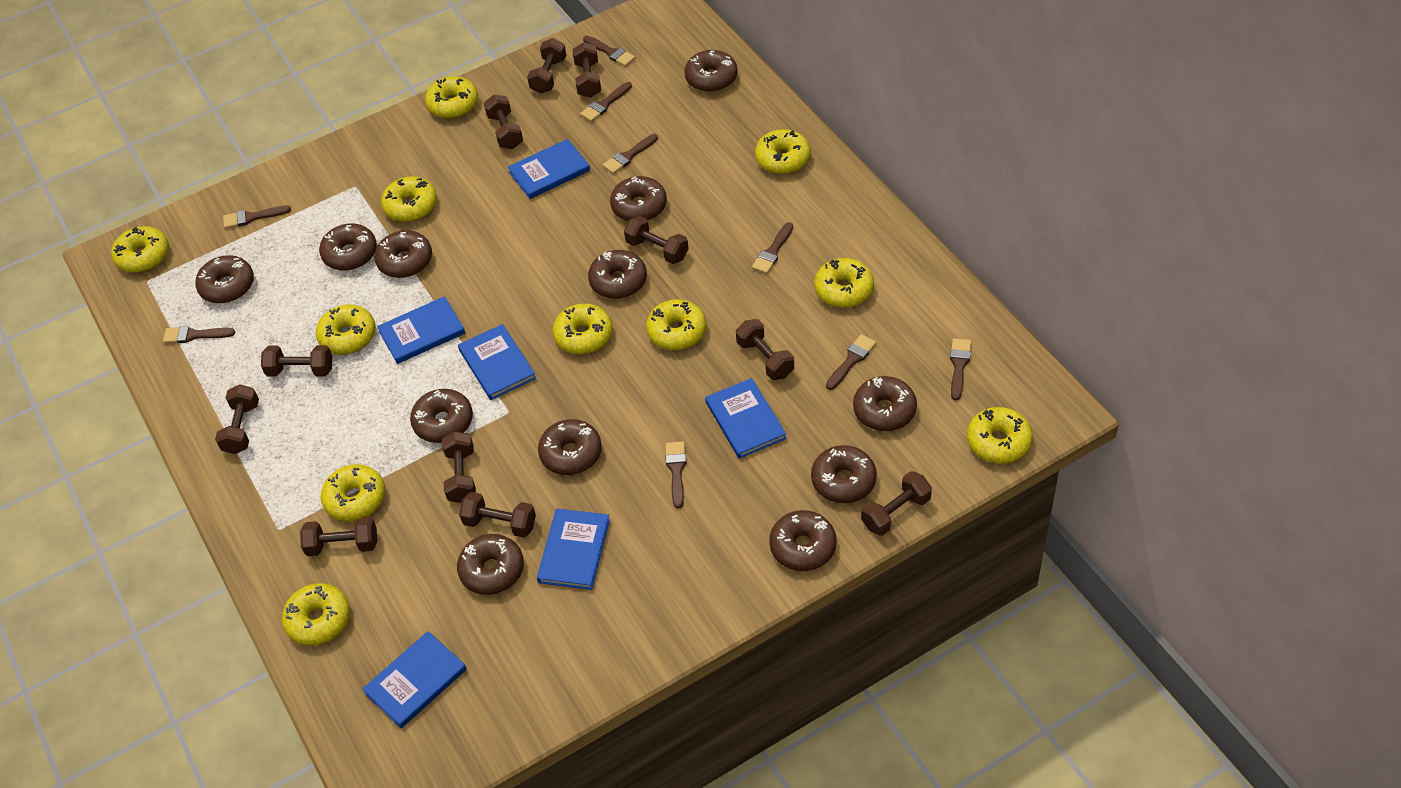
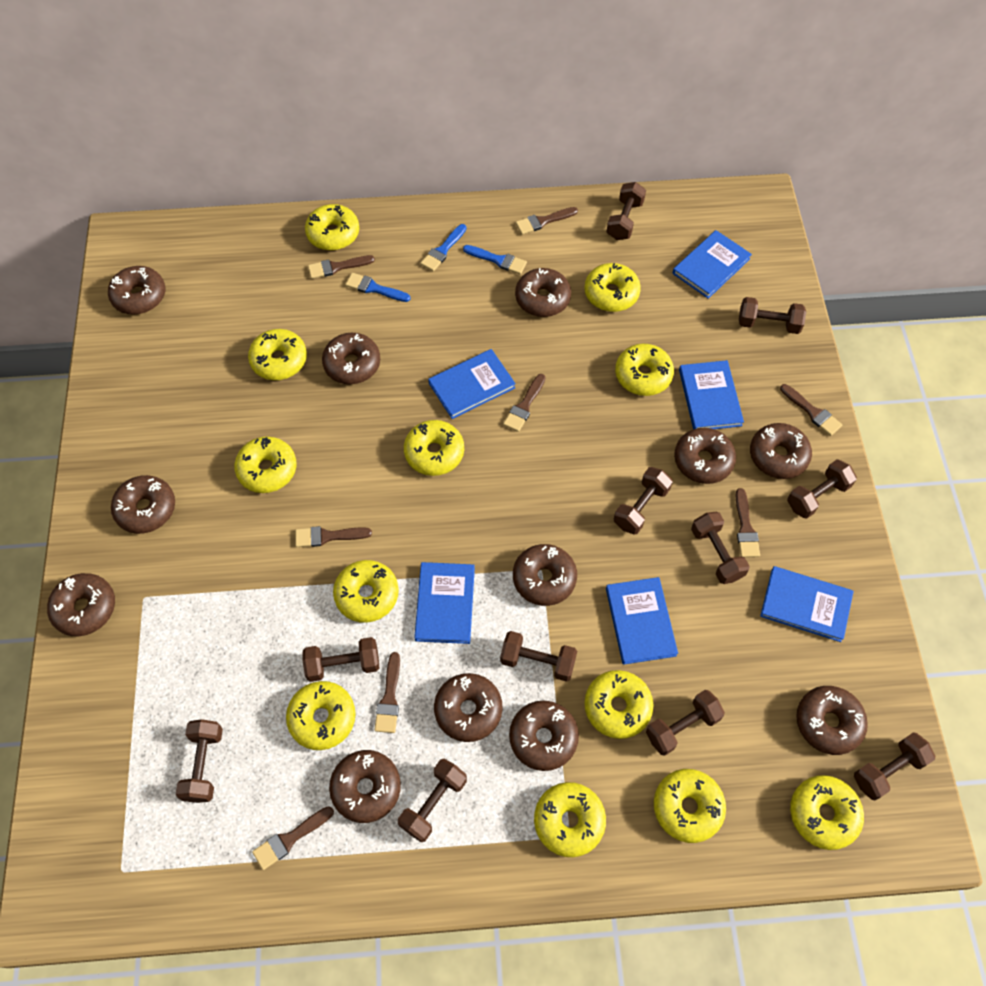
blue brush: 0 -> 3
brown brush: 9 -> 8
yellow donut: 11 -> 12

